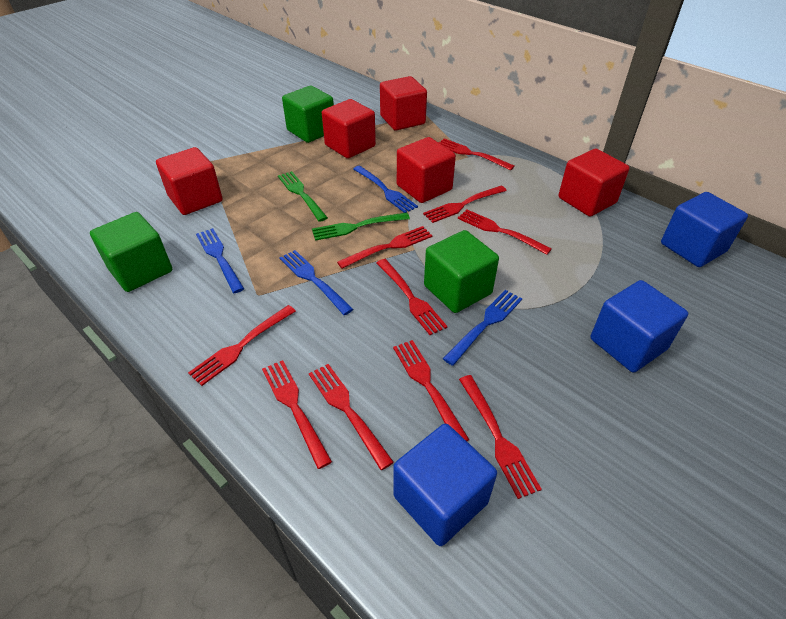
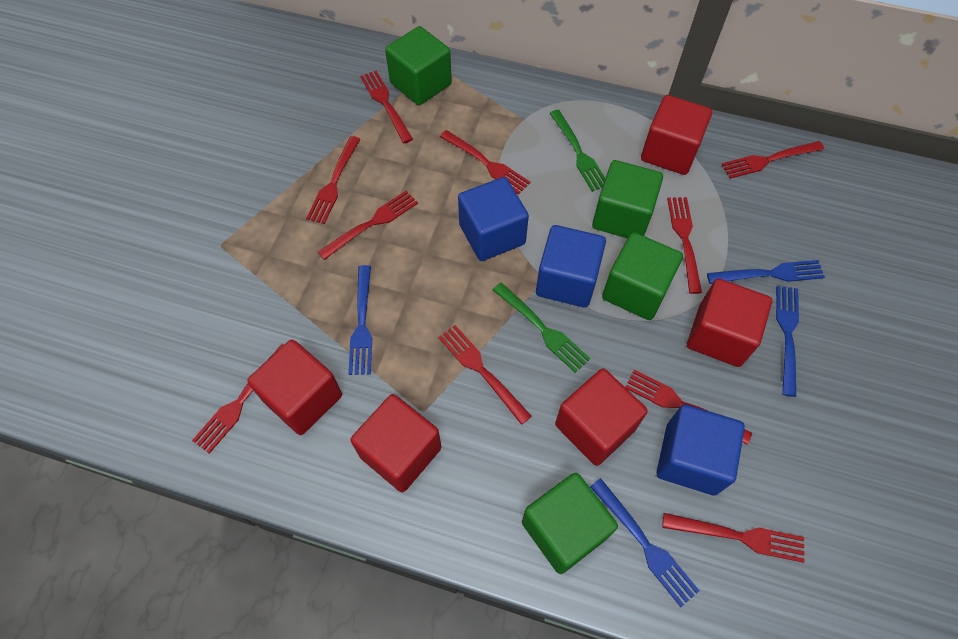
green cube: 3 -> 4

